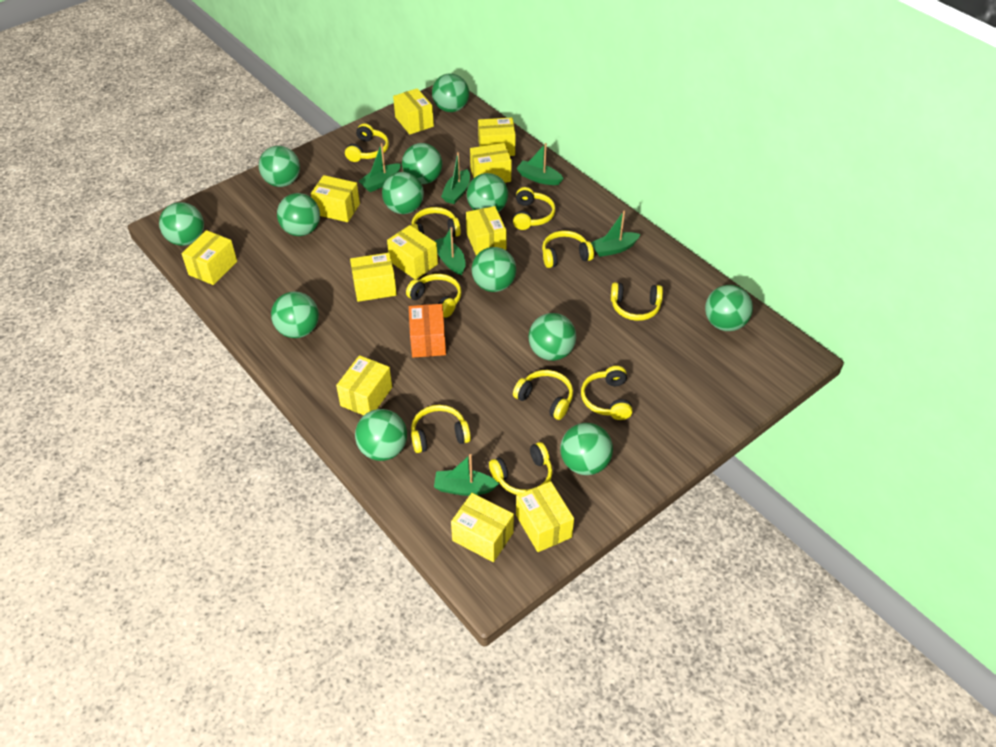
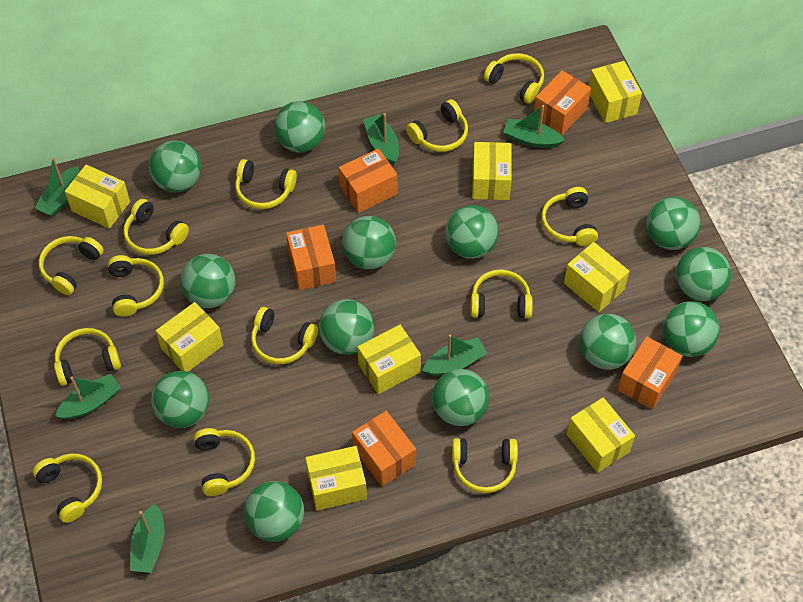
orange box: 1 -> 5
yellow box: 11 -> 8
yellow headphones: 10 -> 13

